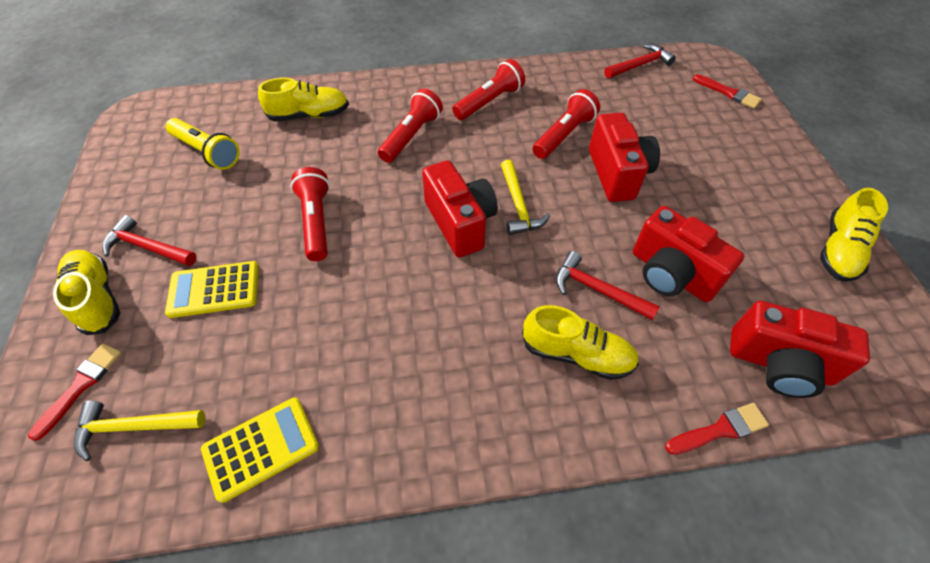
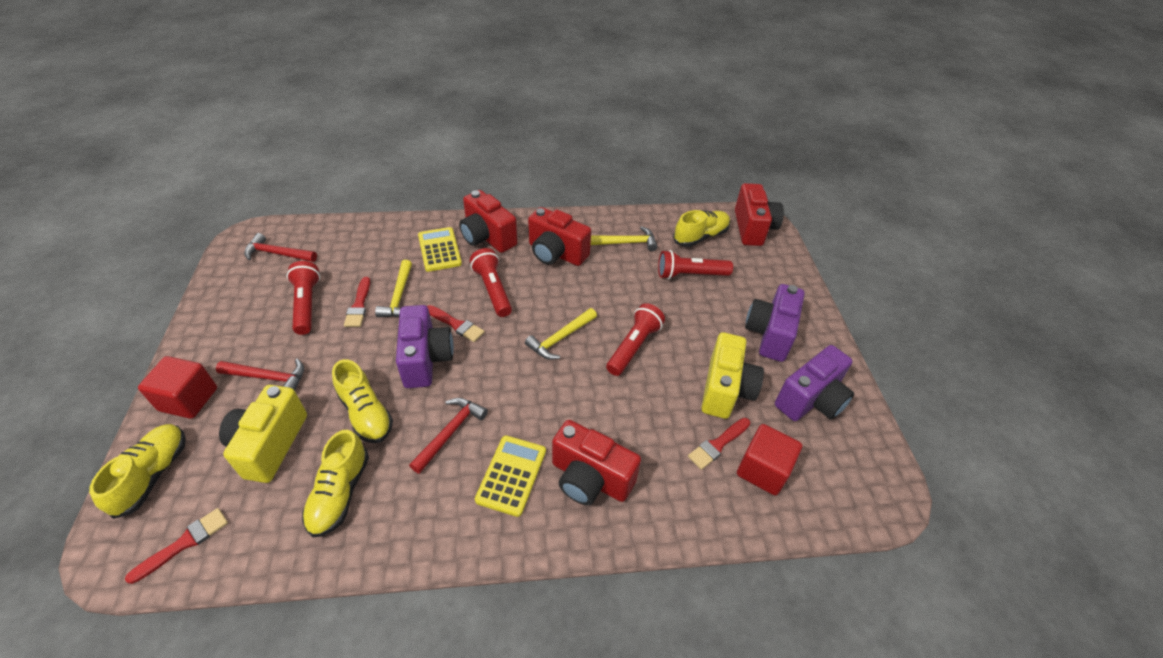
purple camera: 0 -> 3
red brush: 3 -> 4
red cube: 0 -> 2
yellow camera: 0 -> 2
yellow flashlight: 1 -> 0
yellow hammer: 2 -> 3

